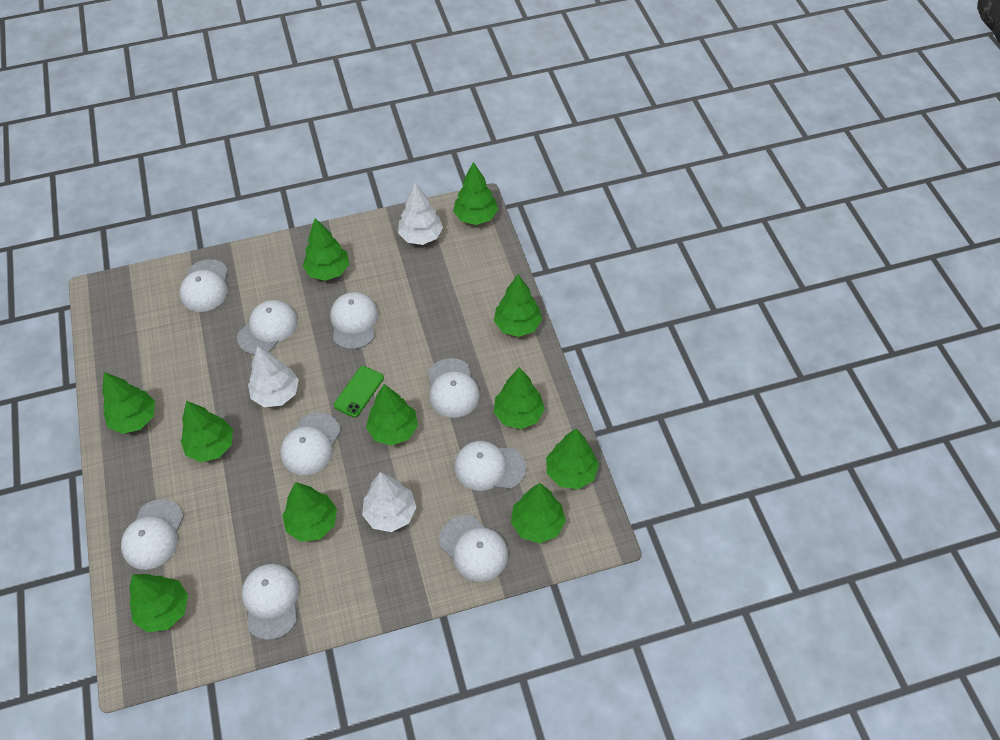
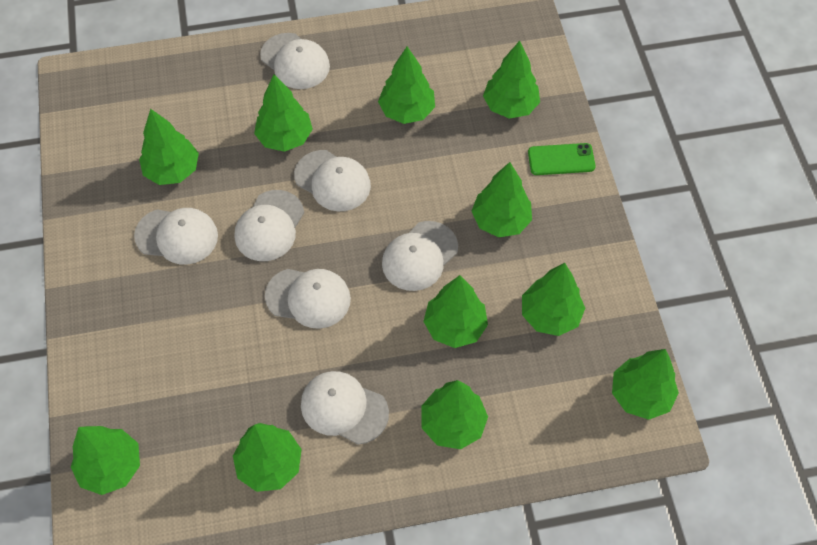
white cap: 9 -> 7
white tree: 3 -> 0

